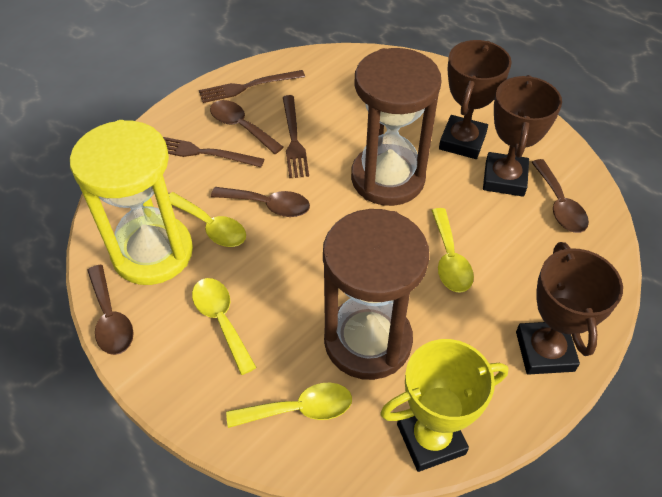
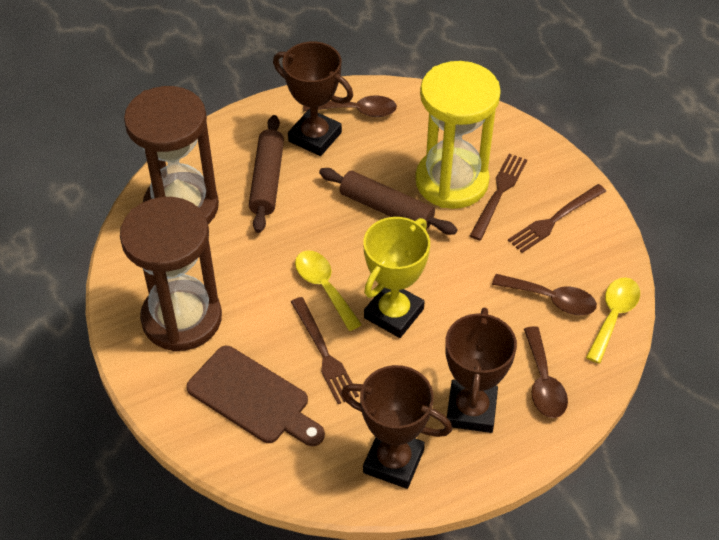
brown cutting board: 0 -> 1
brown rolling pin: 0 -> 2
brown spoon: 4 -> 3
yellow spoon: 4 -> 2

